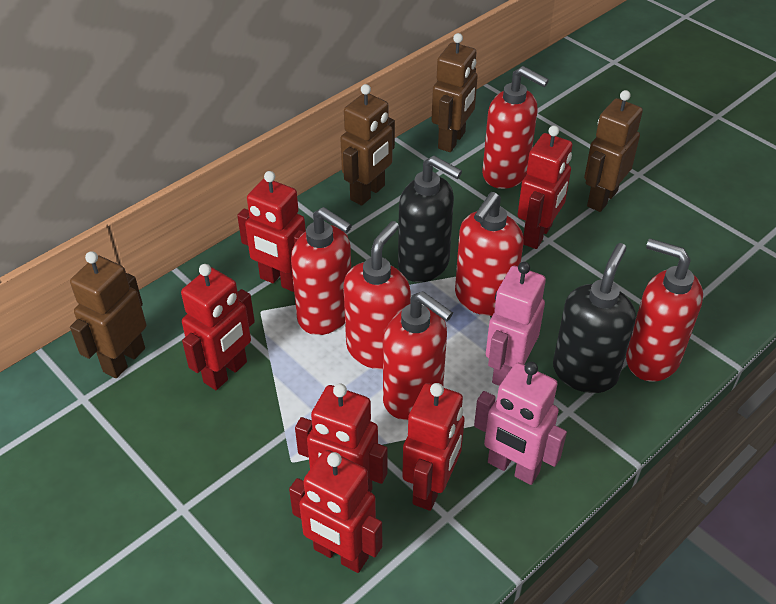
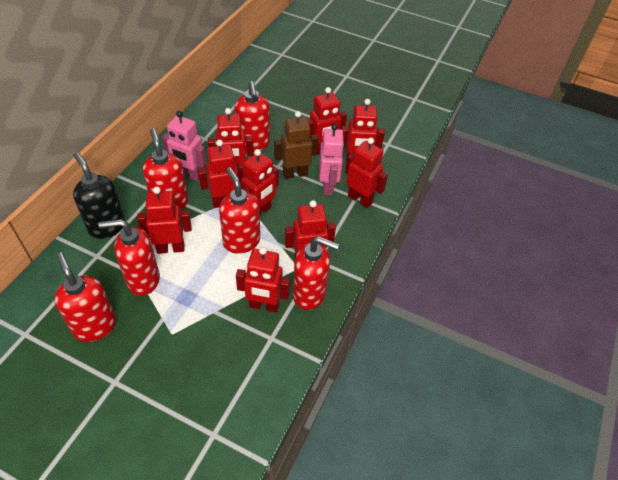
black soap dispenser: 2 -> 1
brown robot: 4 -> 1
red robot: 6 -> 9

